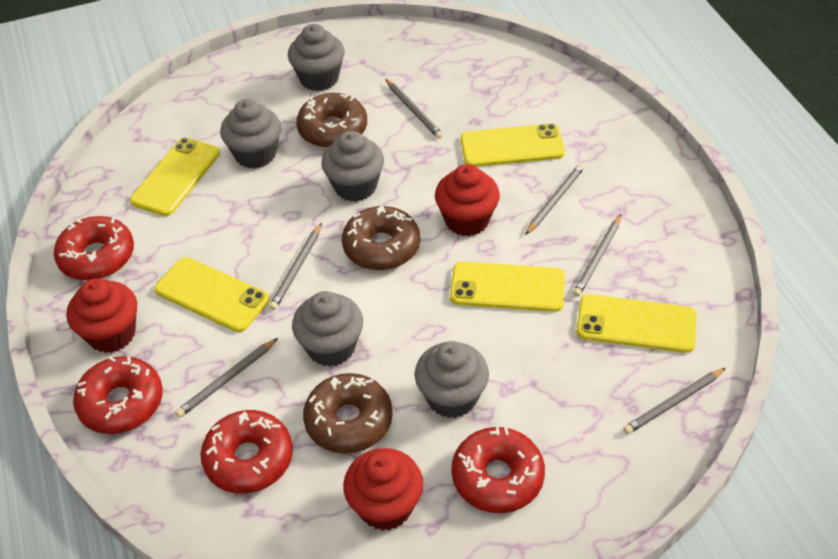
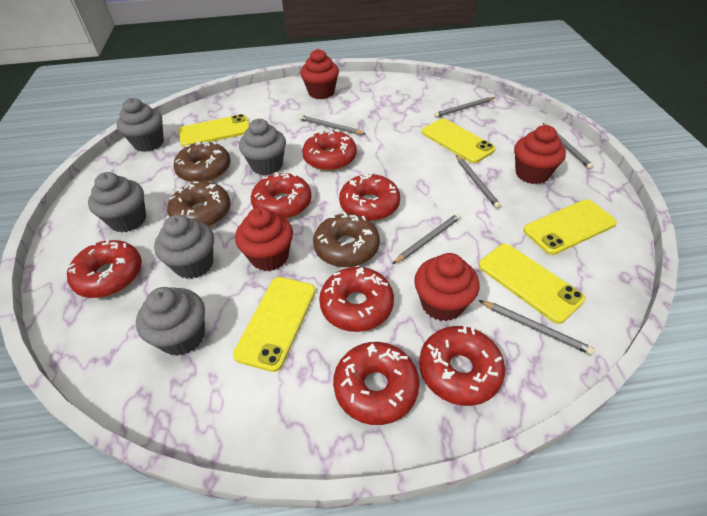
red cupcake: 3 -> 4
red donut: 4 -> 7

